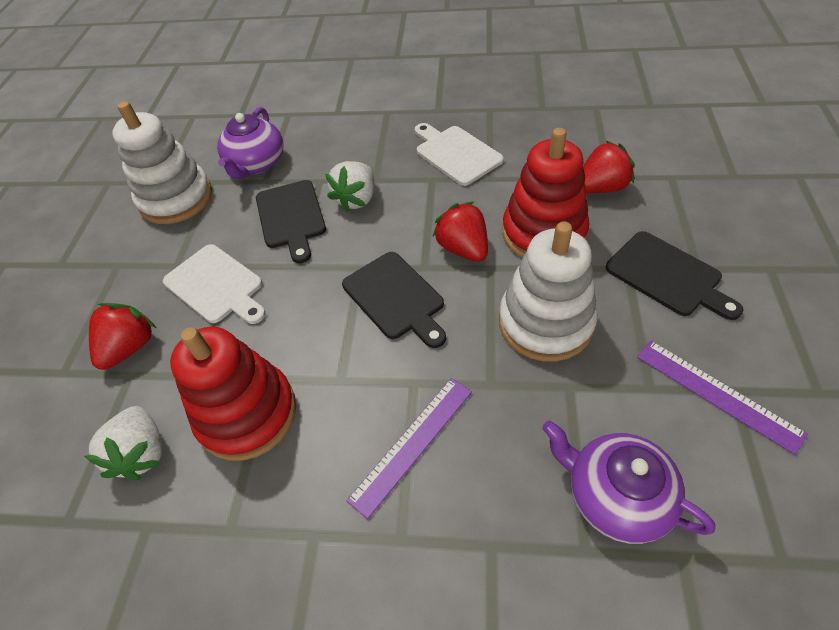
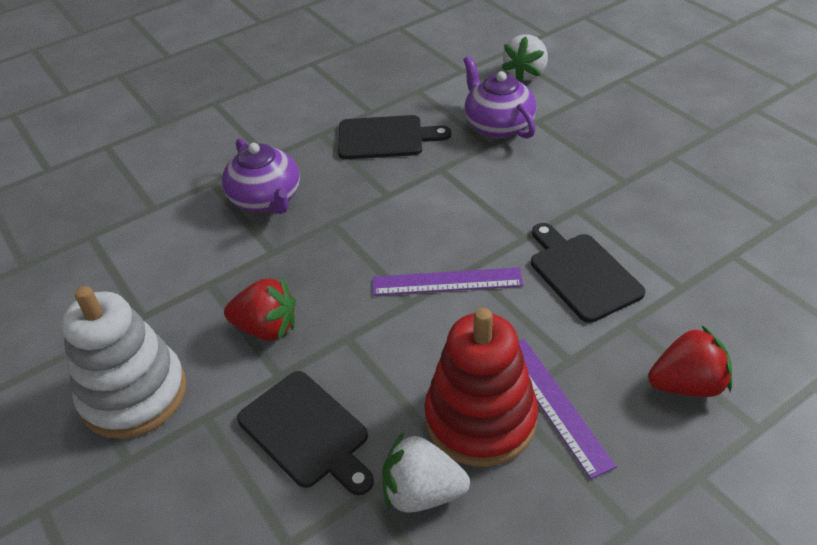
red stacking toy: 2 -> 1
red strawberry: 3 -> 2
white cutting board: 2 -> 0
white stacking toy: 2 -> 1

